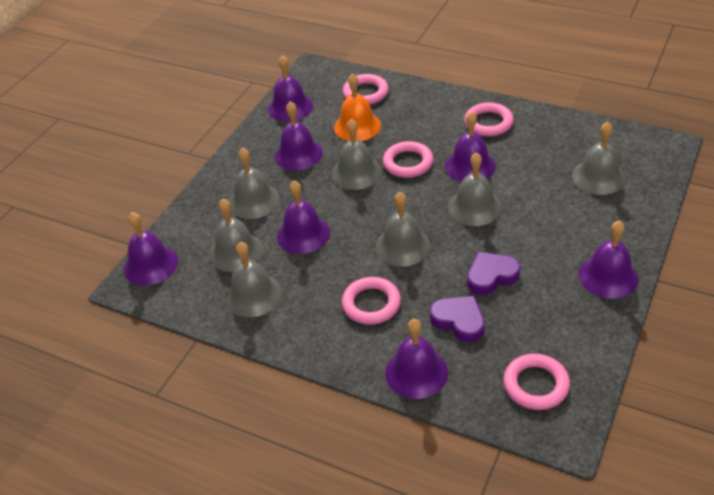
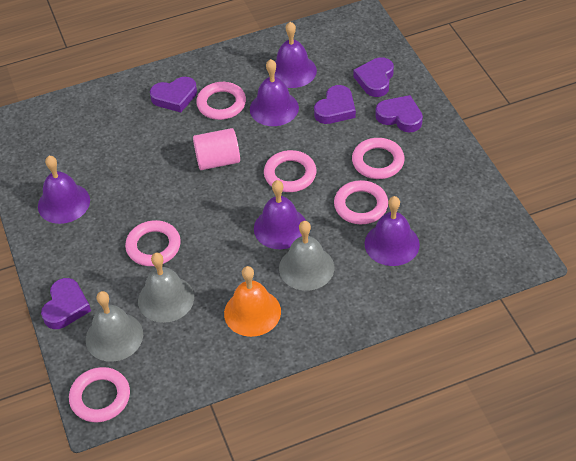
grey bell: 7 -> 3
pink cylinder: 0 -> 1
pink ring: 5 -> 6
purple bell: 7 -> 5
purple heart: 2 -> 5

